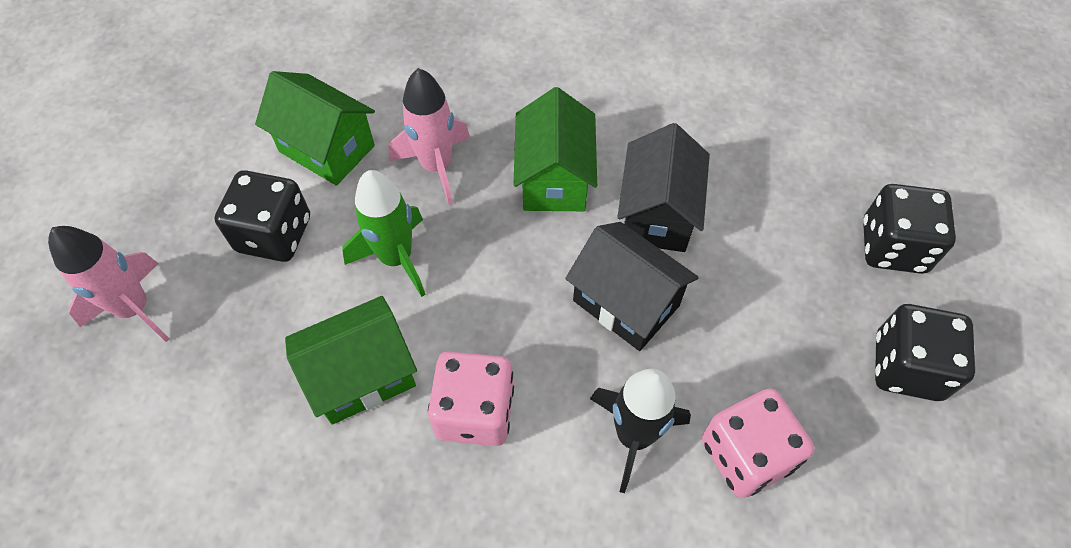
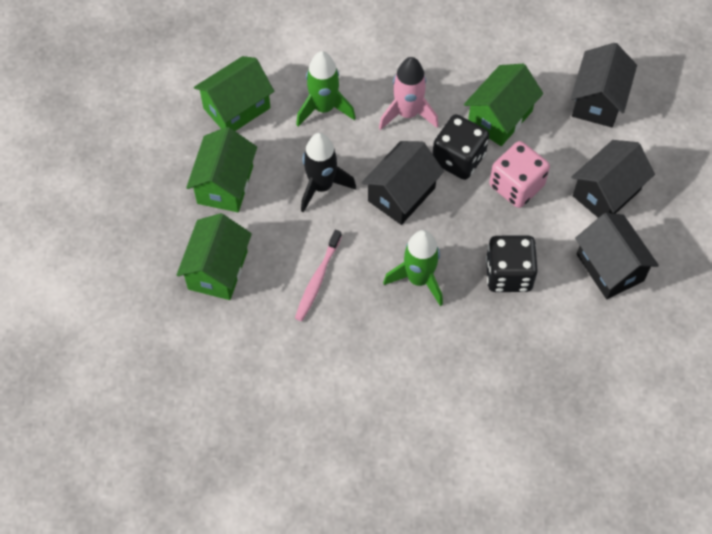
black dice: 3 -> 2
black house: 2 -> 4
green house: 3 -> 4
green rocket: 1 -> 2
pink dice: 2 -> 1
pink rocket: 2 -> 1
pink toothbrush: 0 -> 1

